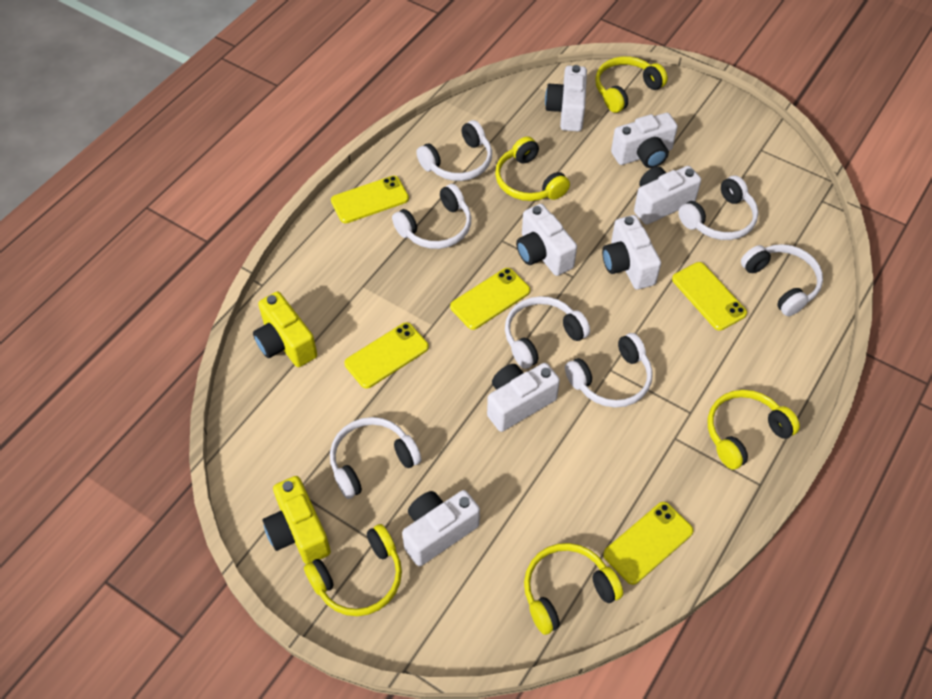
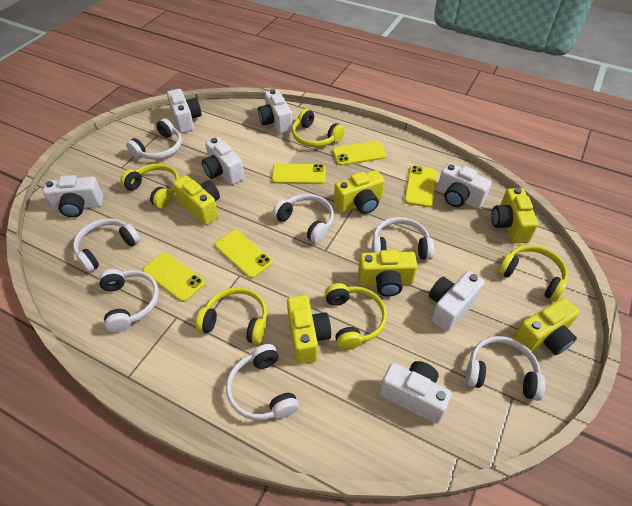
yellow camera: 2 -> 6

